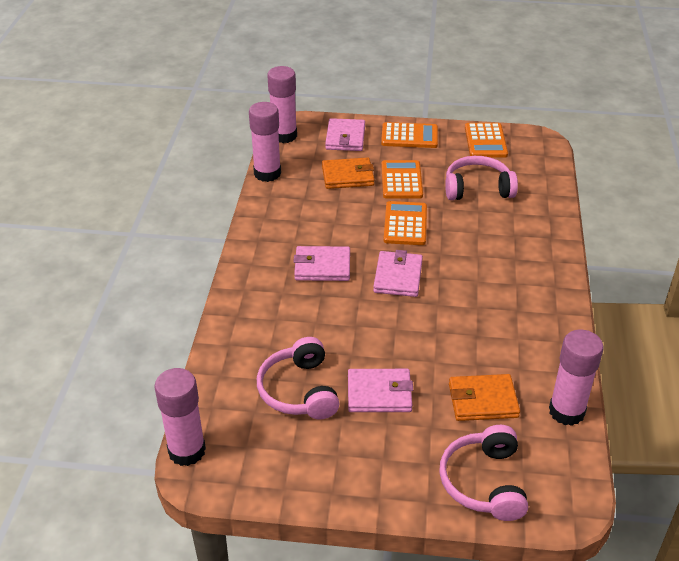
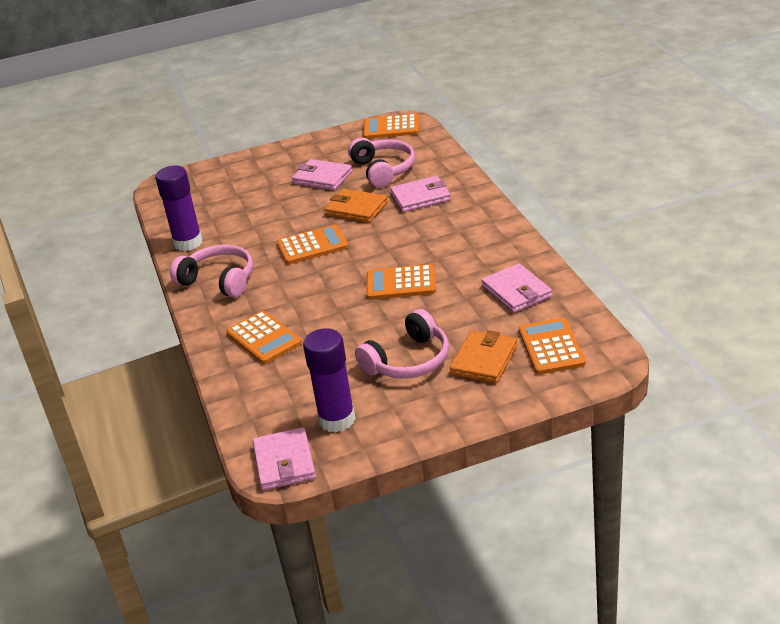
orange calculator: 4 -> 5
pink glue stick: 4 -> 0
purple glue stick: 0 -> 2

